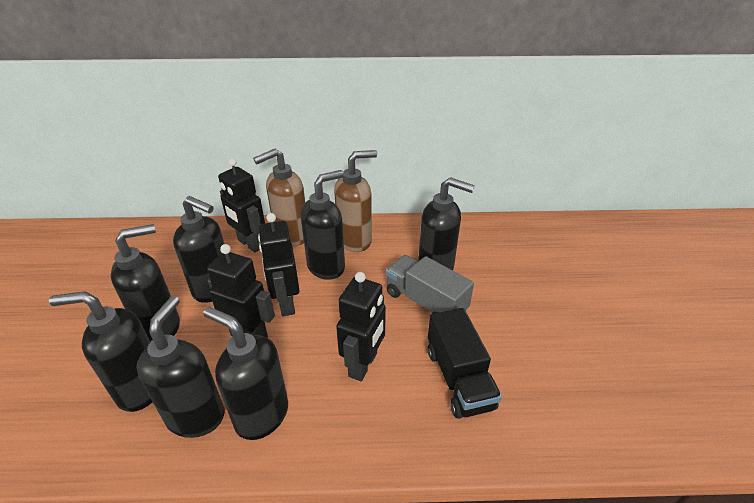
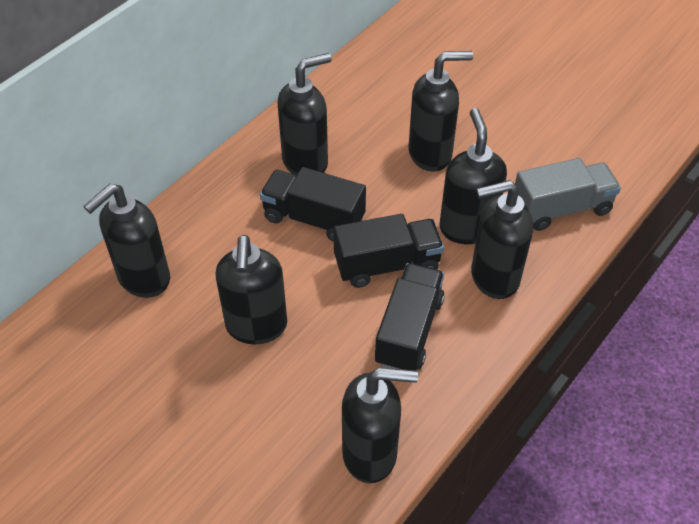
black robot: 4 -> 0
black truck: 1 -> 3
brown soap dispenser: 2 -> 0

